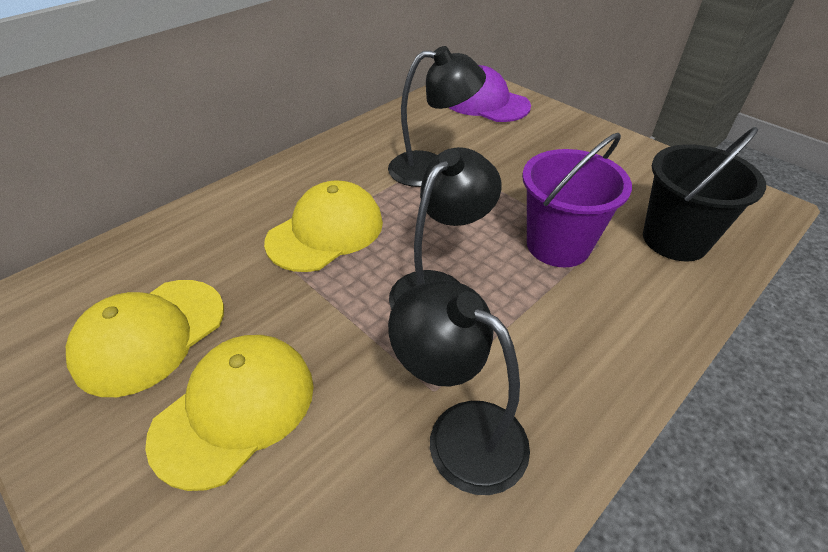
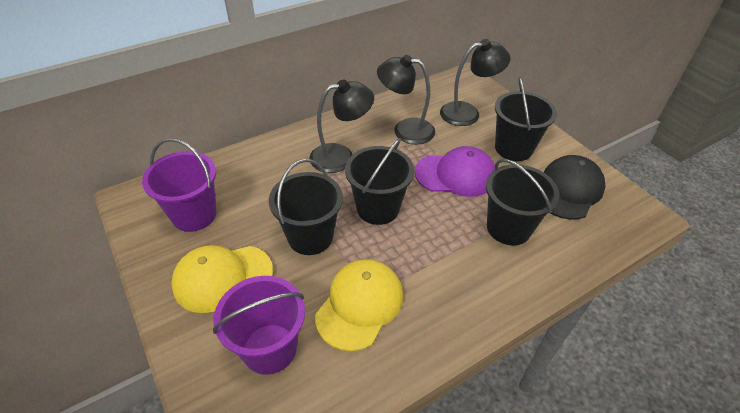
black bucket: 1 -> 4
black cap: 0 -> 1
purple bucket: 1 -> 2
yellow cap: 3 -> 2

